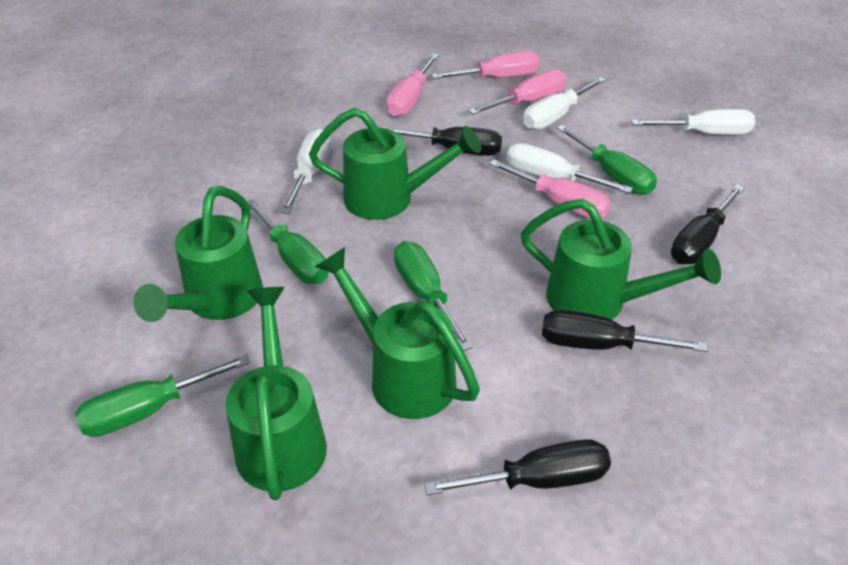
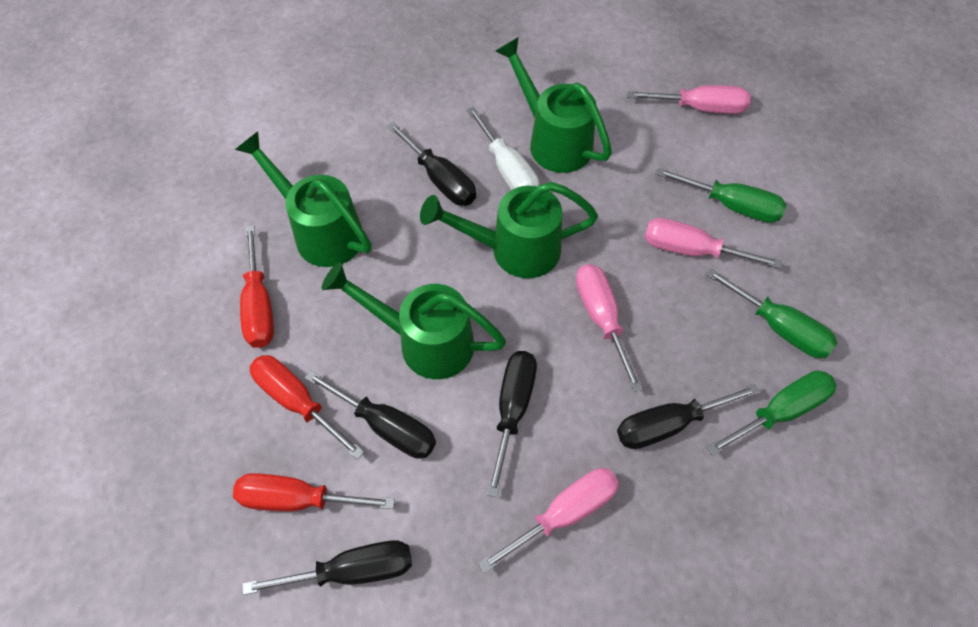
black screwdriver: 4 -> 5
green screwdriver: 4 -> 3
green watering can: 5 -> 4
red screwdriver: 0 -> 3
white screwdriver: 4 -> 1

